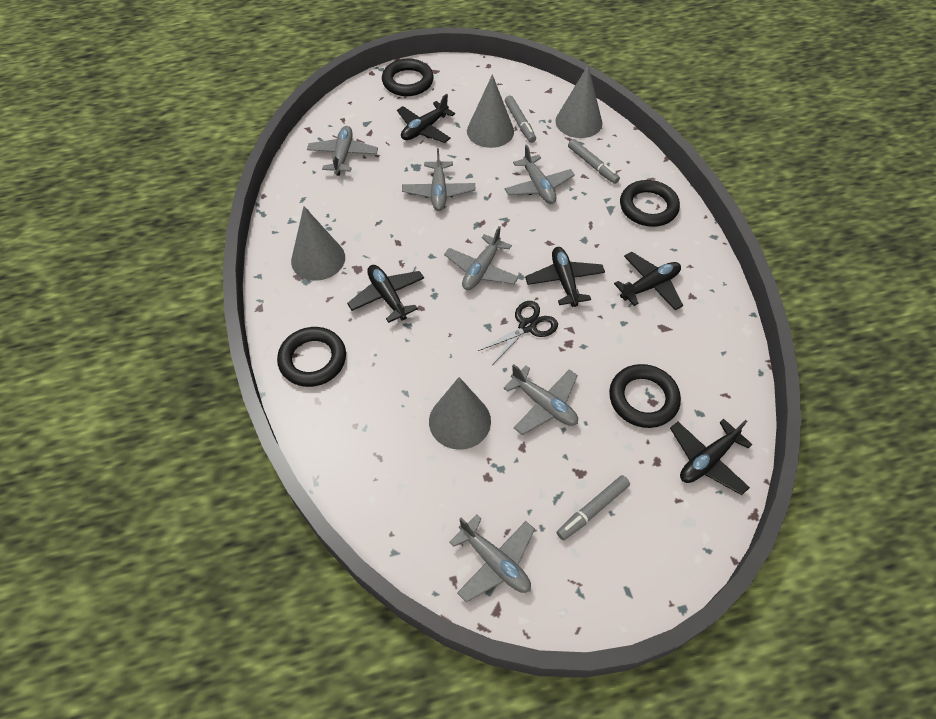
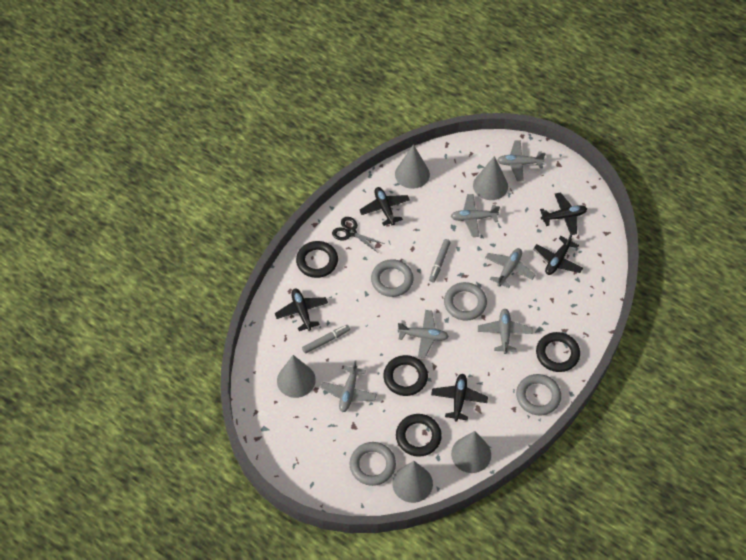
grey cone: 4 -> 5
grey marker: 3 -> 2
grey ring: 0 -> 4

